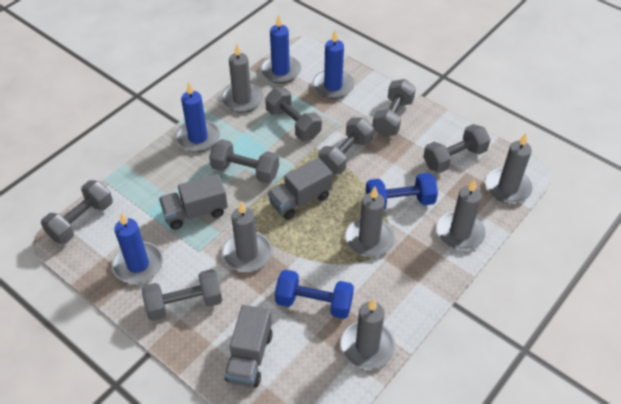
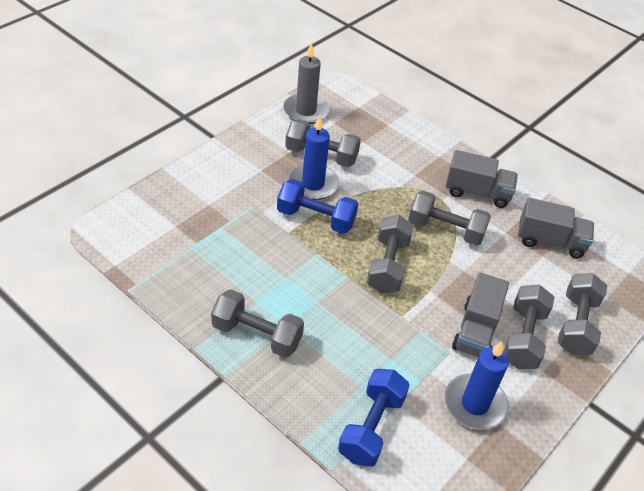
blue candle: 4 -> 2
grey candle: 6 -> 1
grey dumbbell: 7 -> 6

